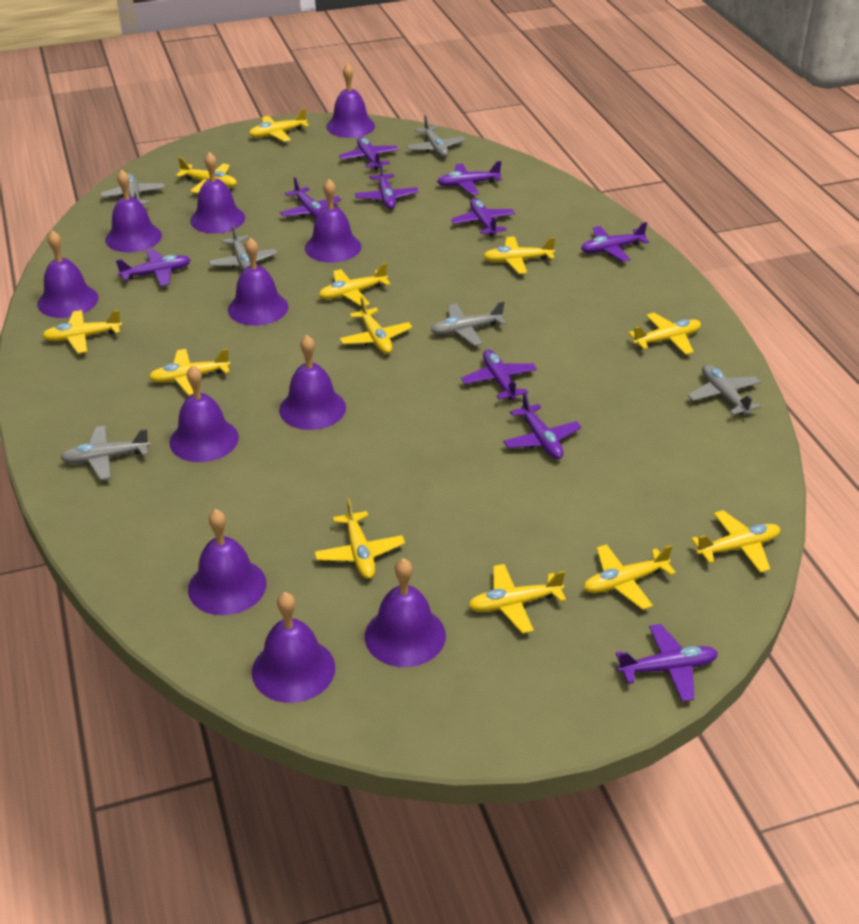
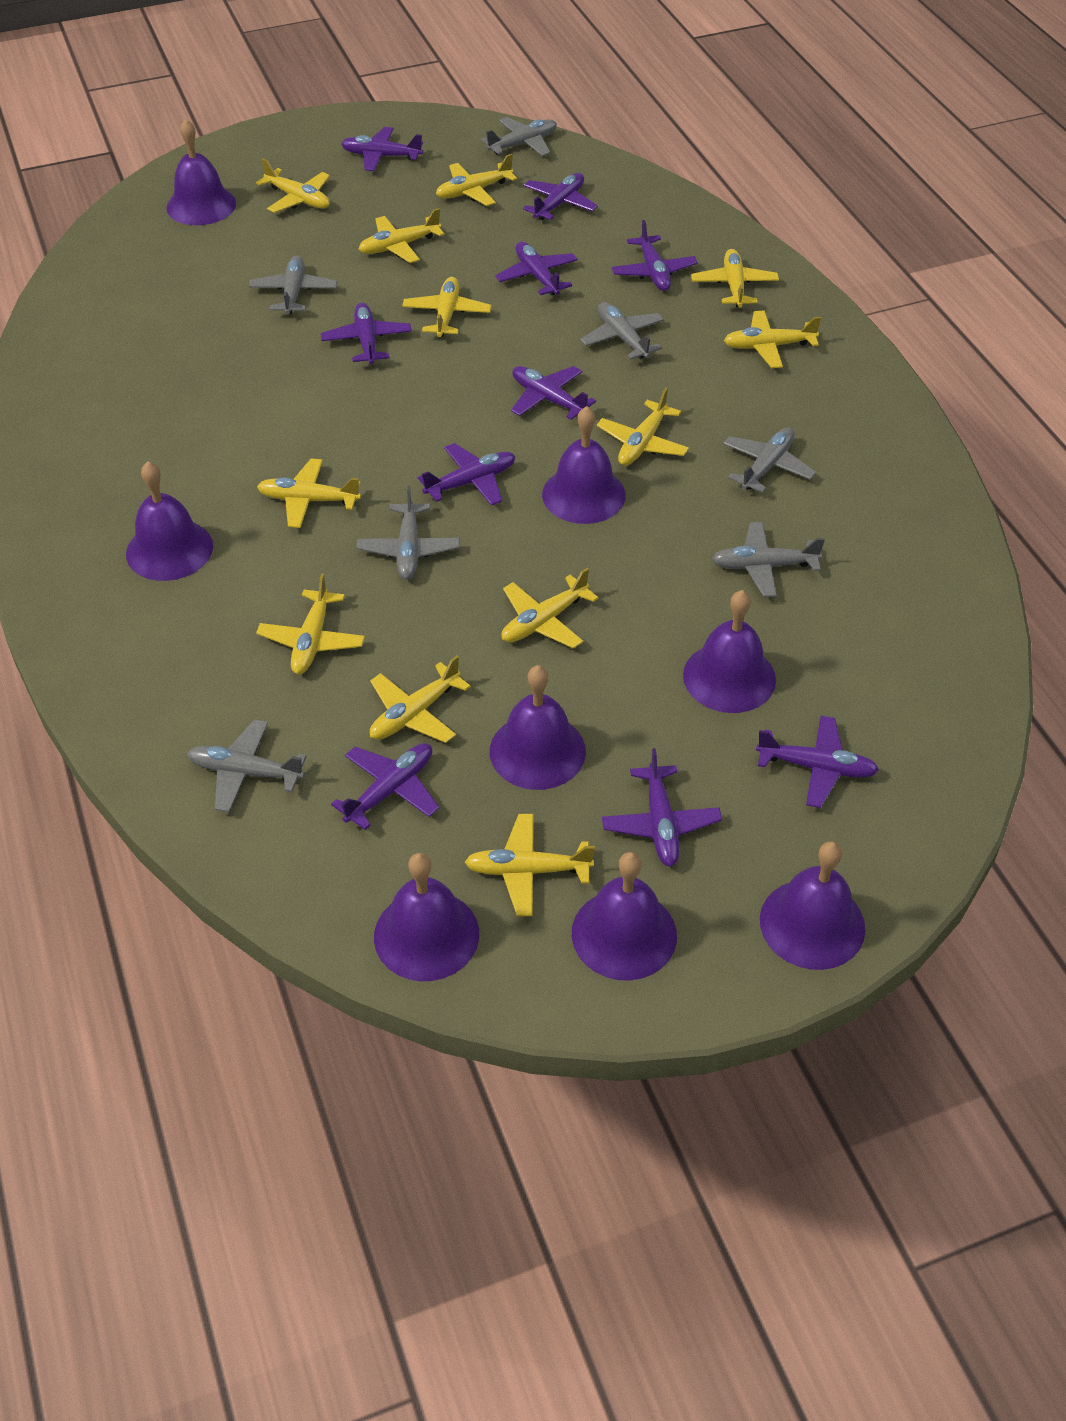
grey plane: 6 -> 7
purple bell: 11 -> 8

